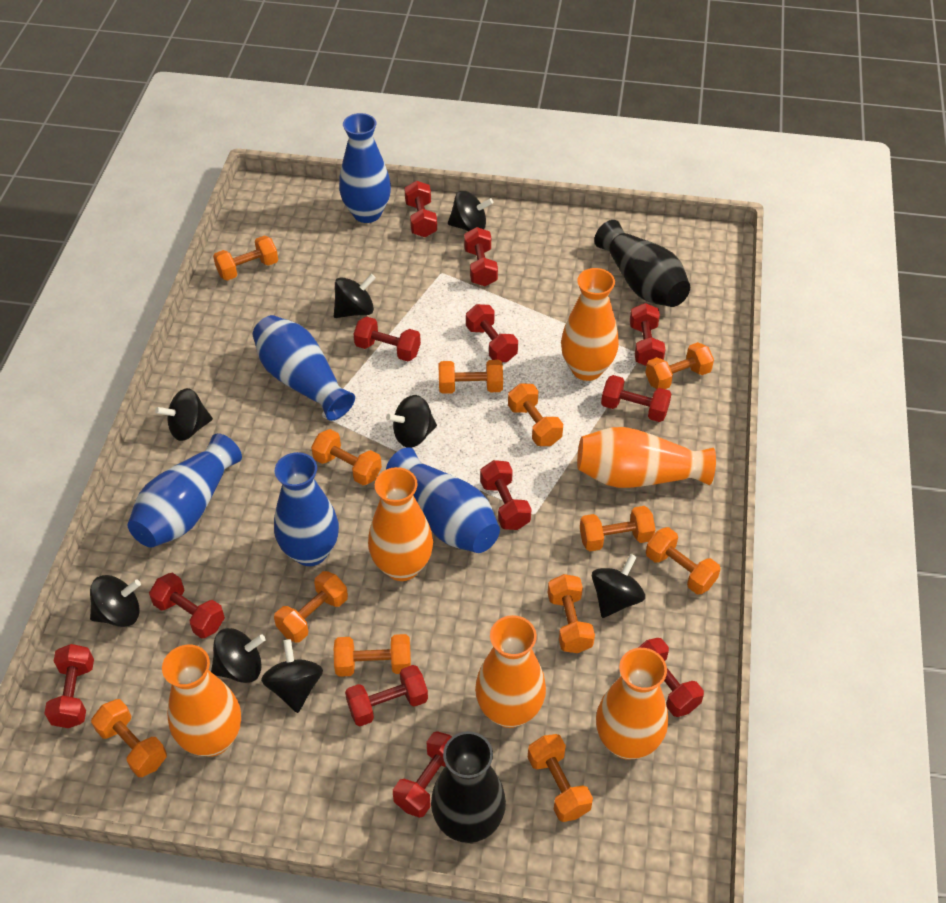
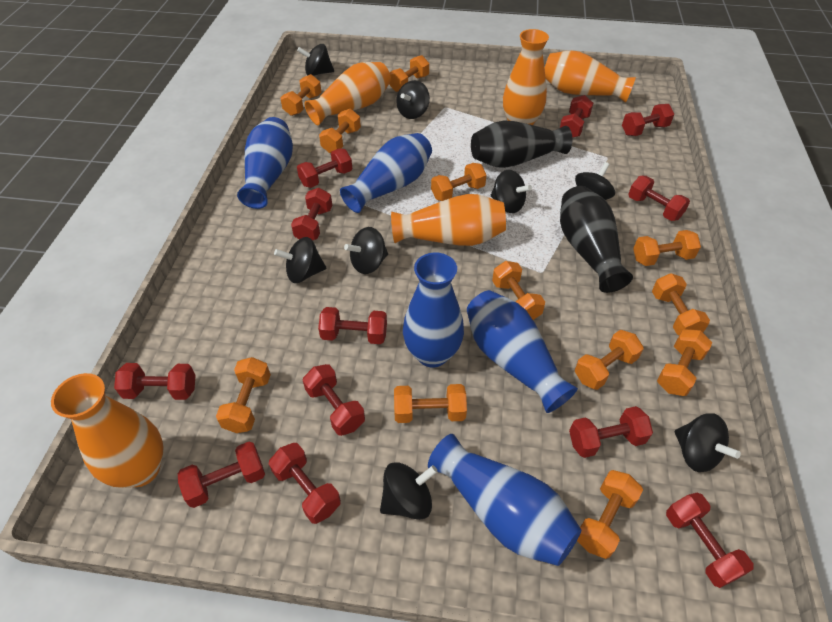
orange vase: 6 -> 5

